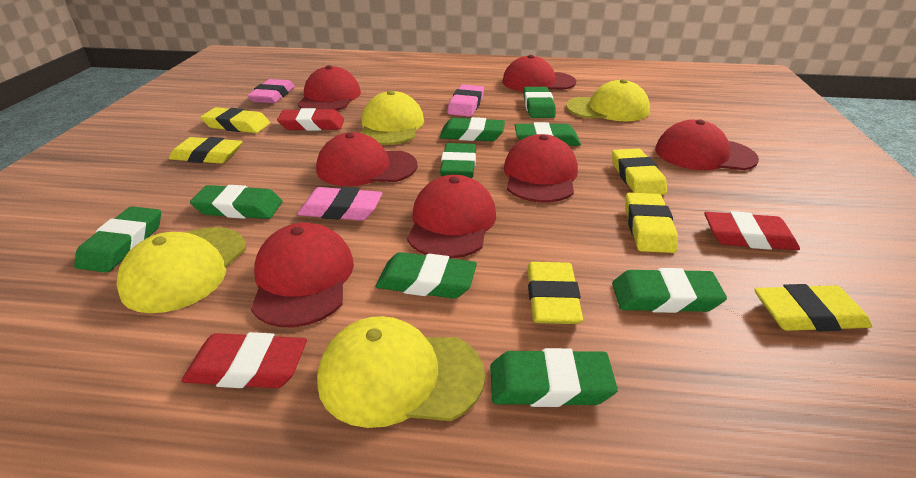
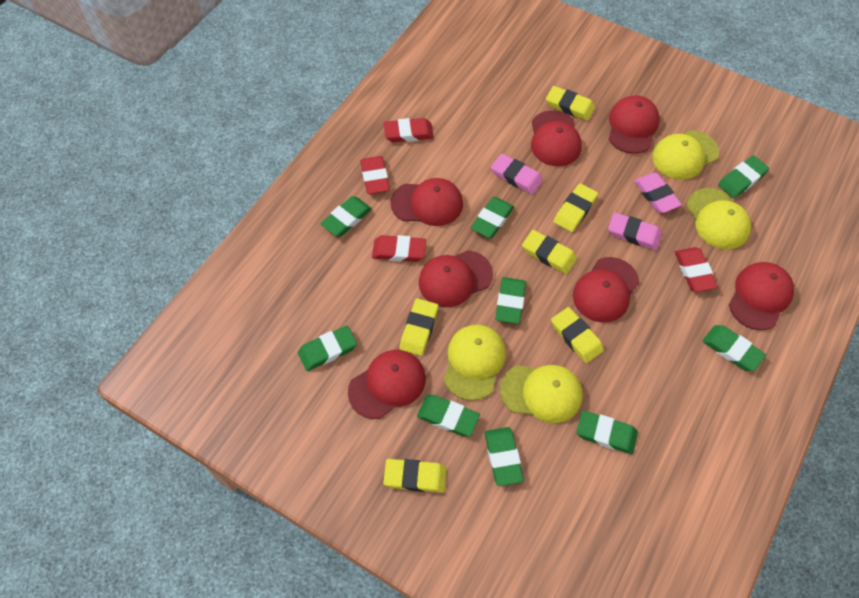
red eraser: 3 -> 4

